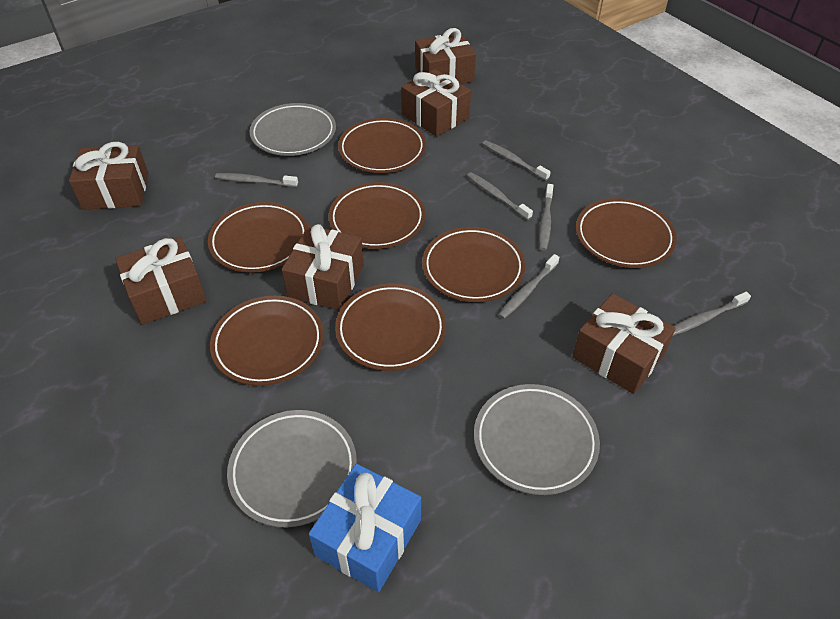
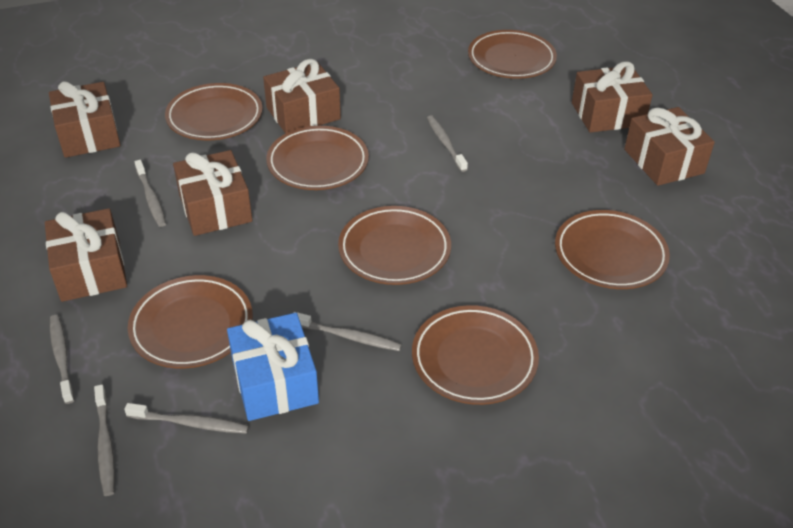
grey plate: 3 -> 0

